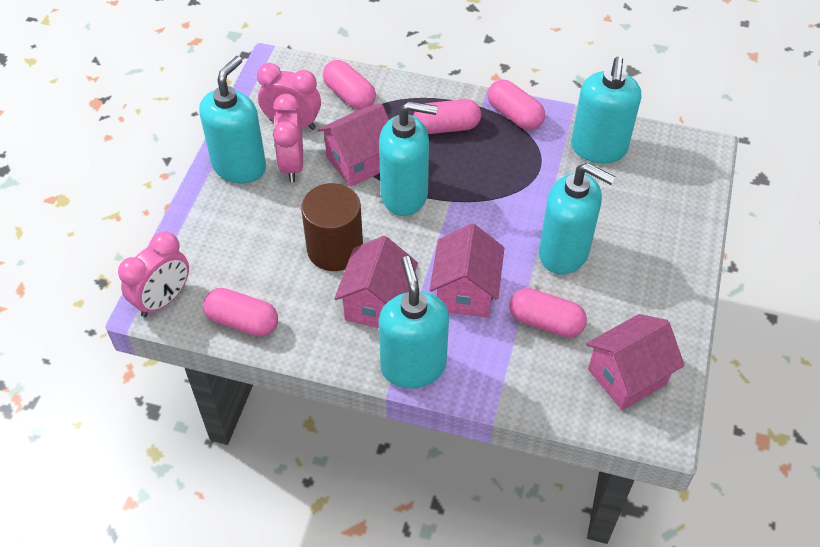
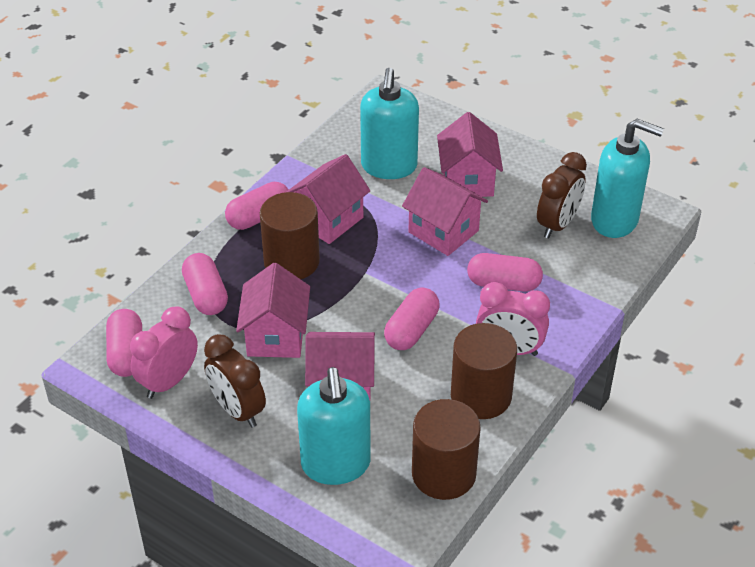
brown clock: 0 -> 2
brown cylinder: 1 -> 3
pink clock: 3 -> 2
pink house: 4 -> 5
turquoise soap dispenser: 5 -> 3

